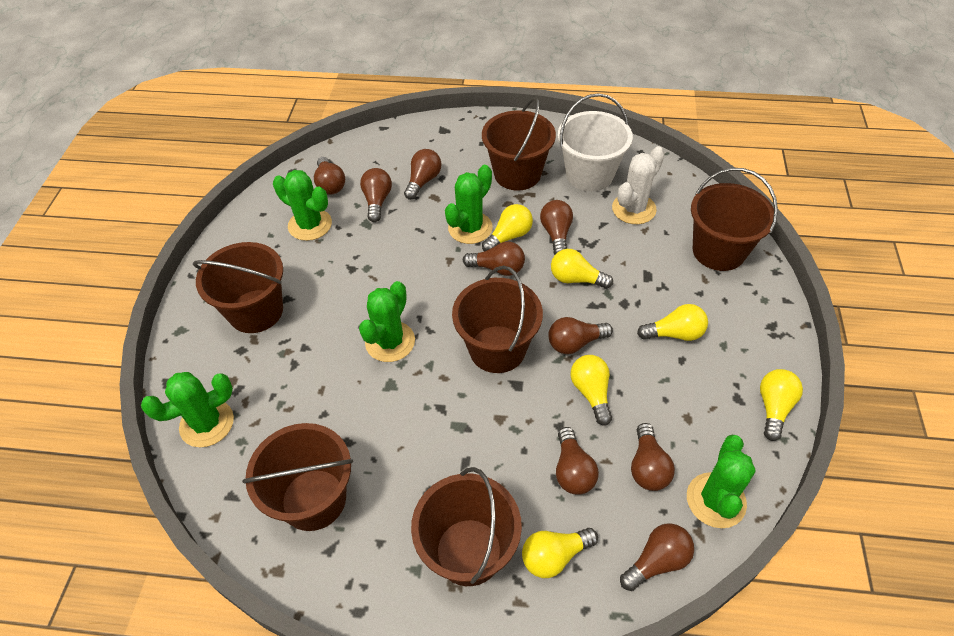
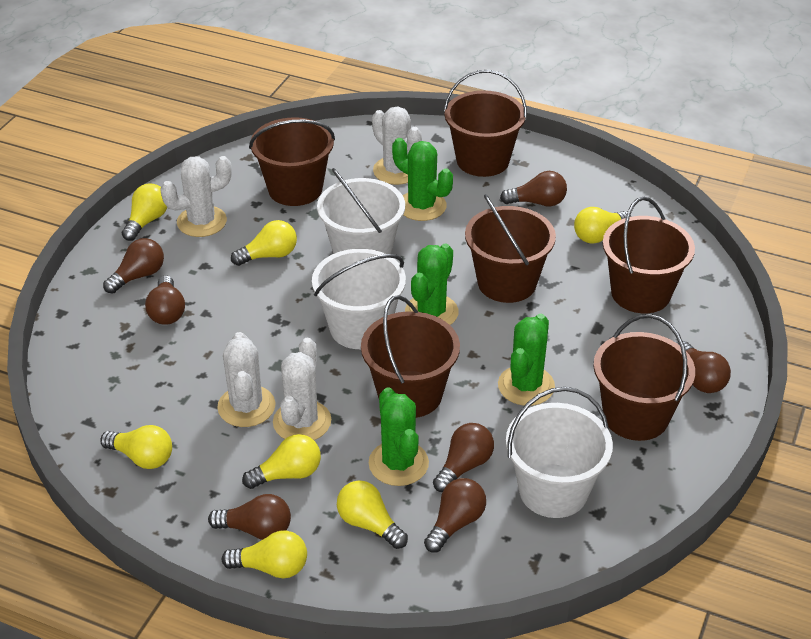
brown light bulb: 9 -> 7
green cactus: 5 -> 4
white bucket: 1 -> 3
white cactus: 1 -> 4
yellow light bulb: 6 -> 7

